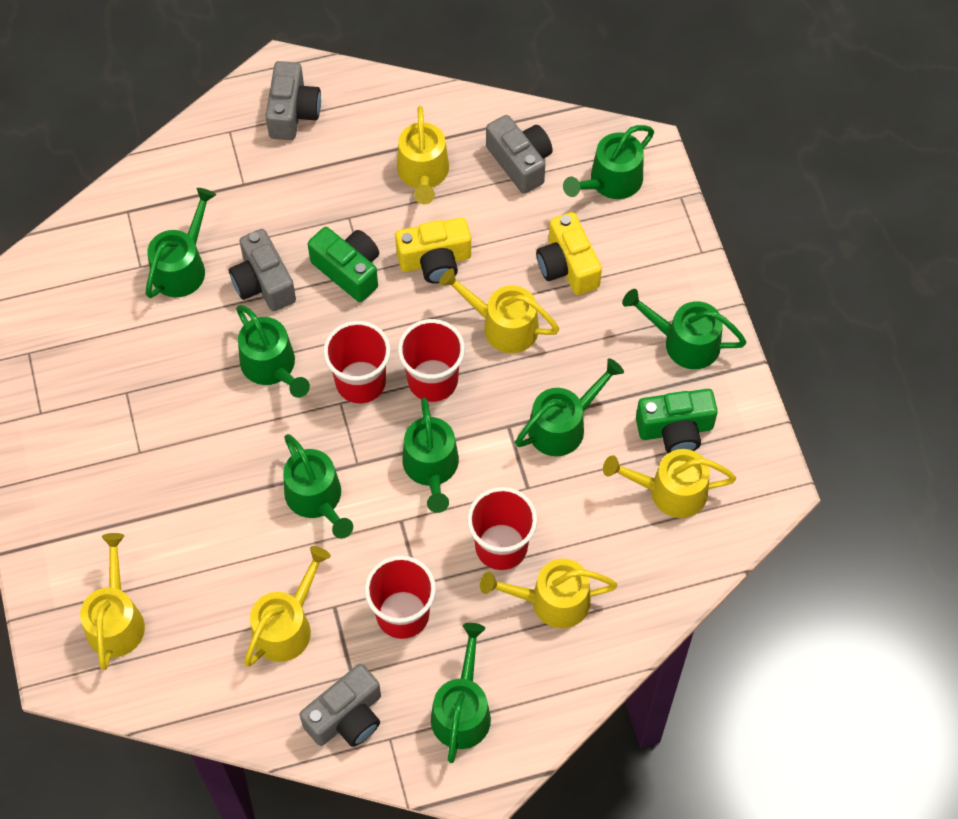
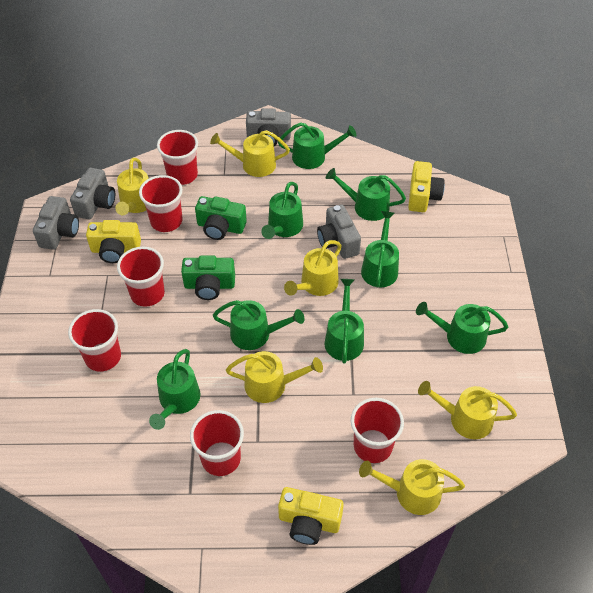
red cup: 4 -> 6
yellow camera: 2 -> 3

